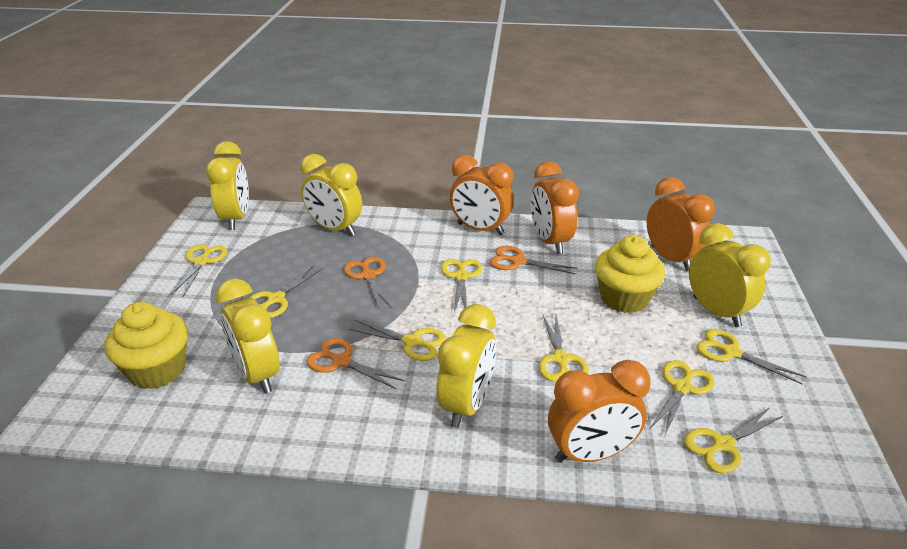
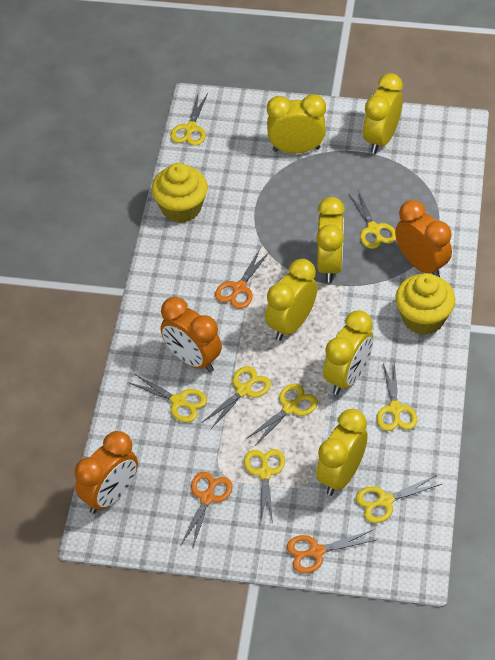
orange clock: 4 -> 3
yellow clock: 5 -> 6

